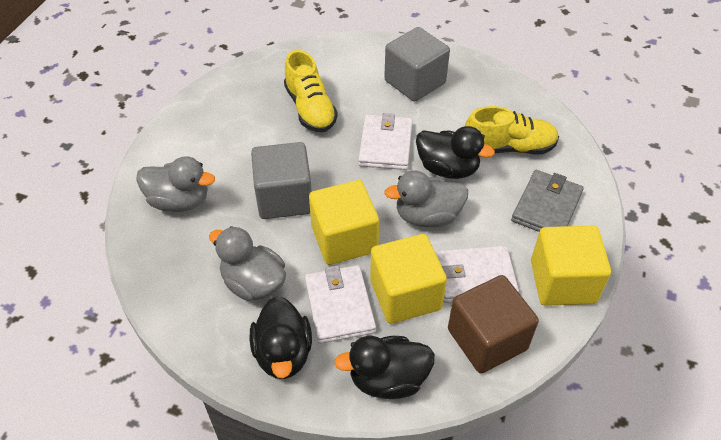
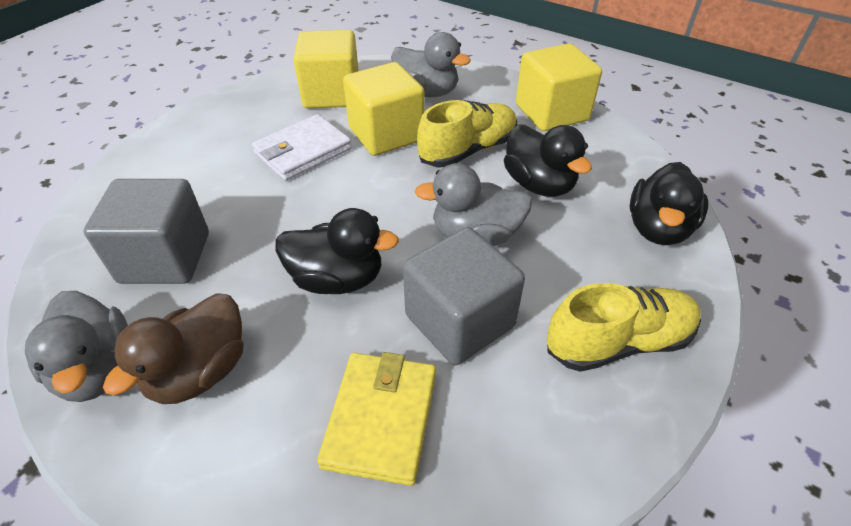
brown cube: 1 -> 0
brown duck: 0 -> 1
grey wallet: 1 -> 0
white wallet: 3 -> 1
yellow wallet: 0 -> 1

